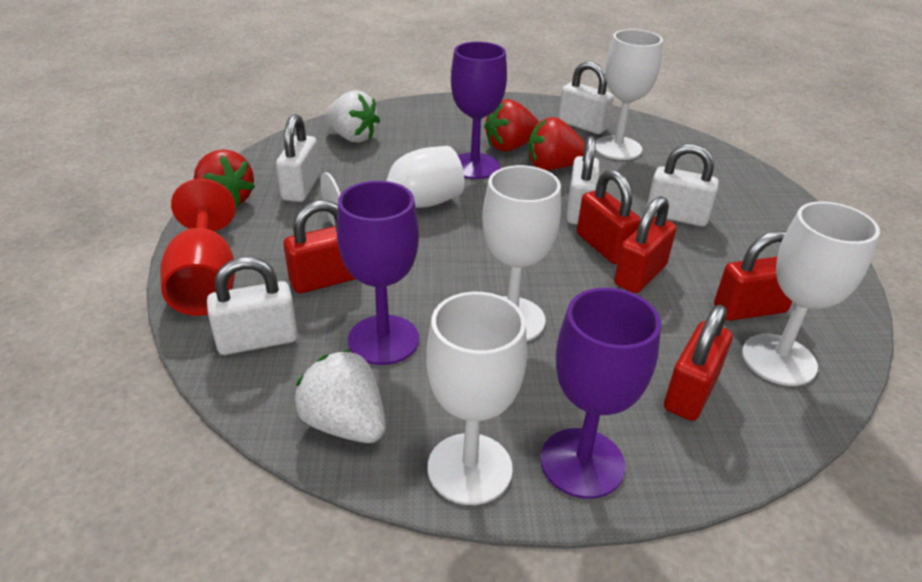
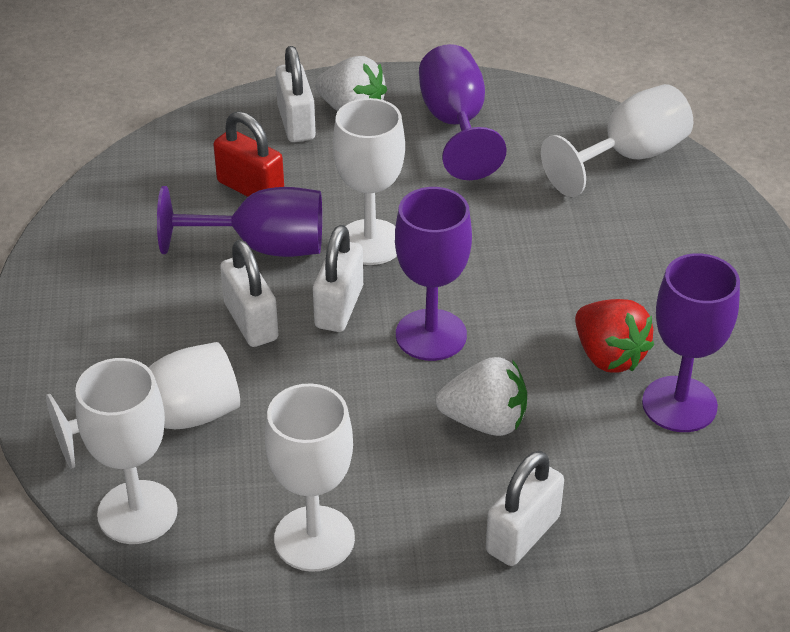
purple goblet: 3 -> 4
red goblet: 1 -> 0
red padlock: 5 -> 1
red strawberry: 3 -> 1
white padlock: 5 -> 4

